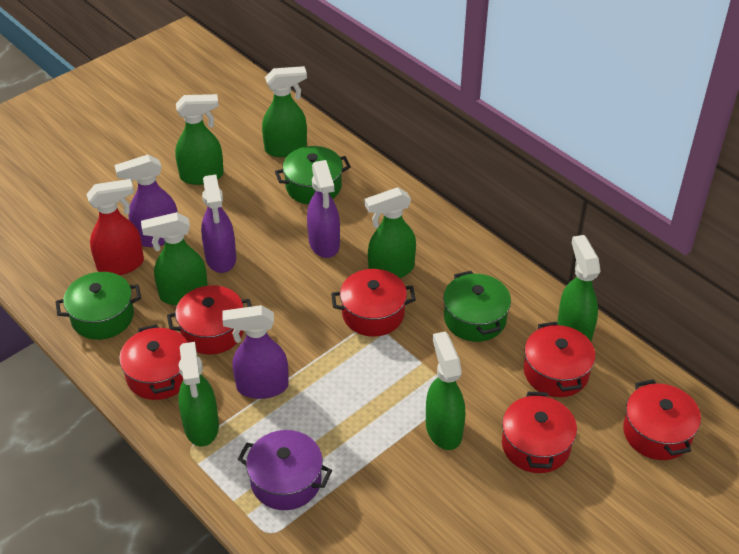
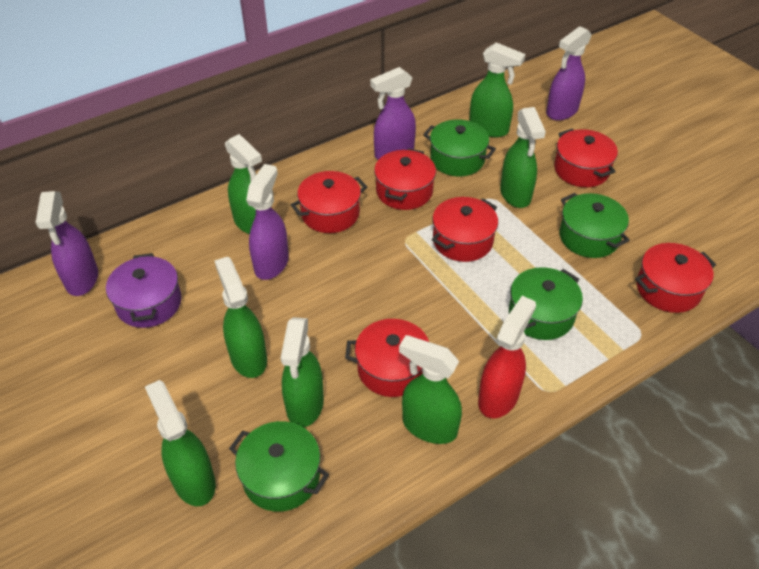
green pot: 3 -> 4

